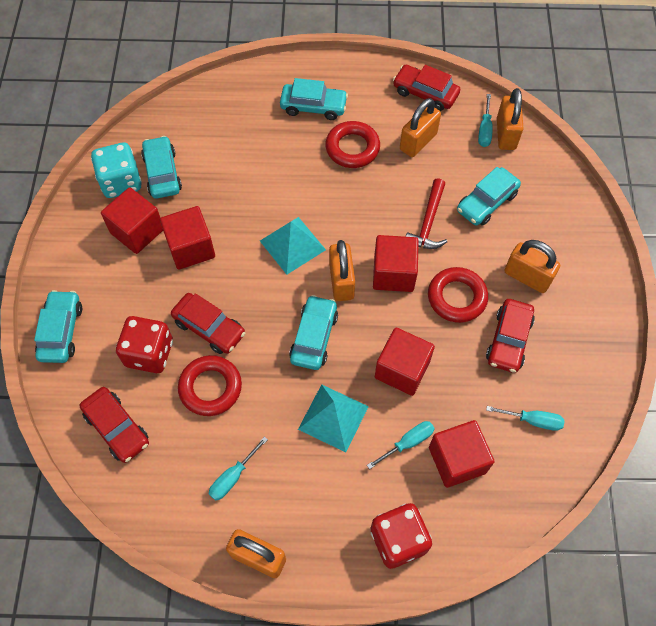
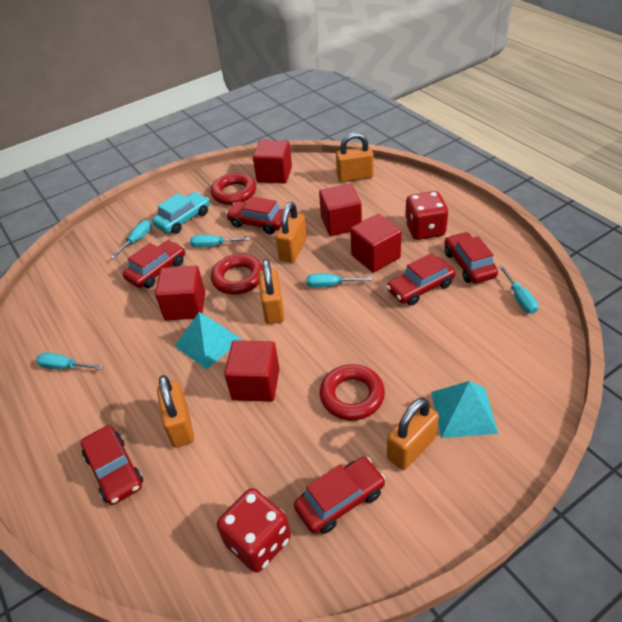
red car: 4 -> 6
red hammer: 1 -> 0
turquoise car: 5 -> 1
turquoise dice: 1 -> 0
turquoise screwdriver: 4 -> 5

